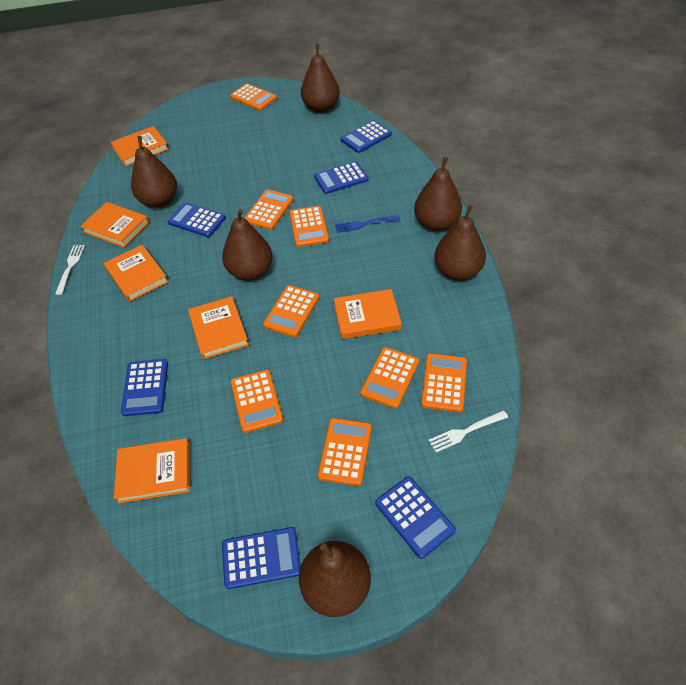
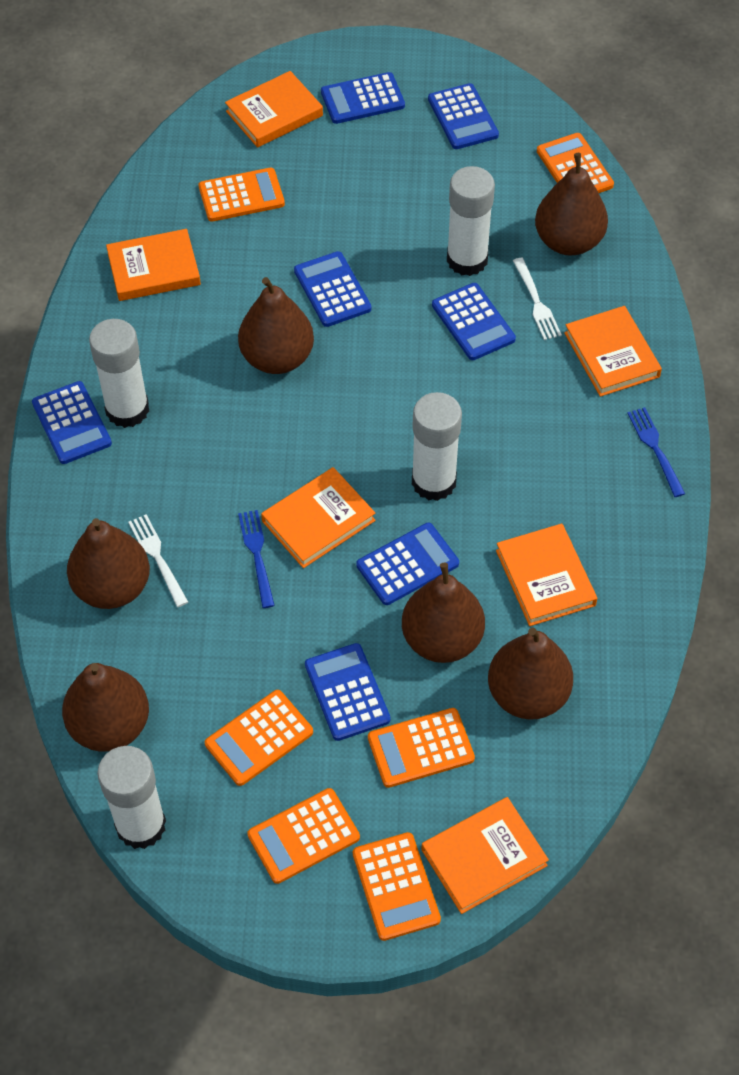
blue calculator: 6 -> 7
blue fork: 1 -> 2
orange calculator: 8 -> 6
white glue stick: 0 -> 4

